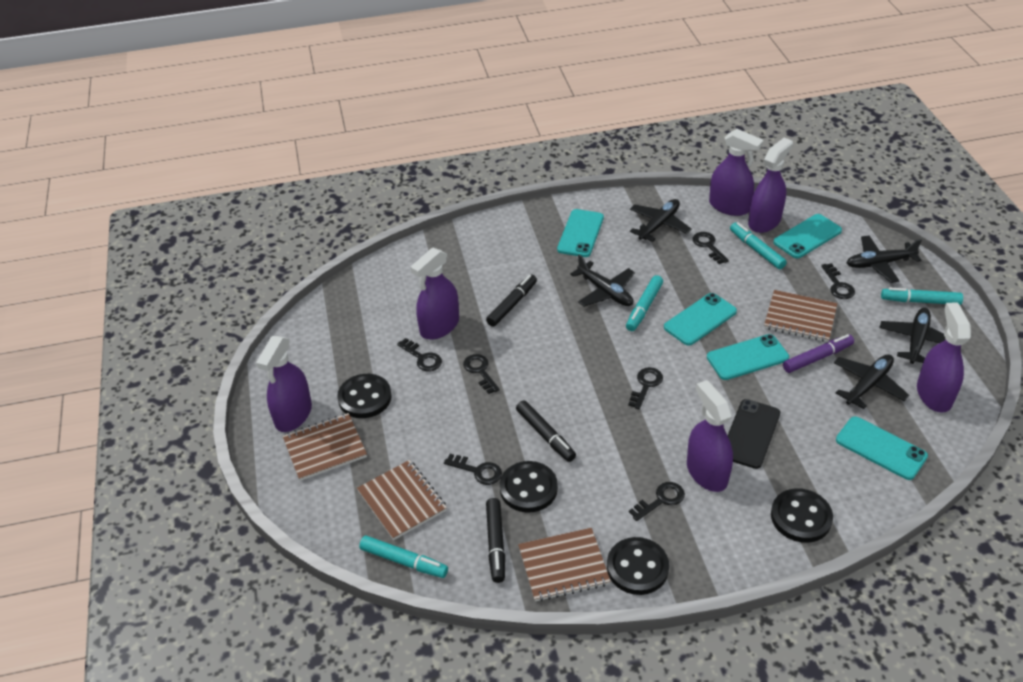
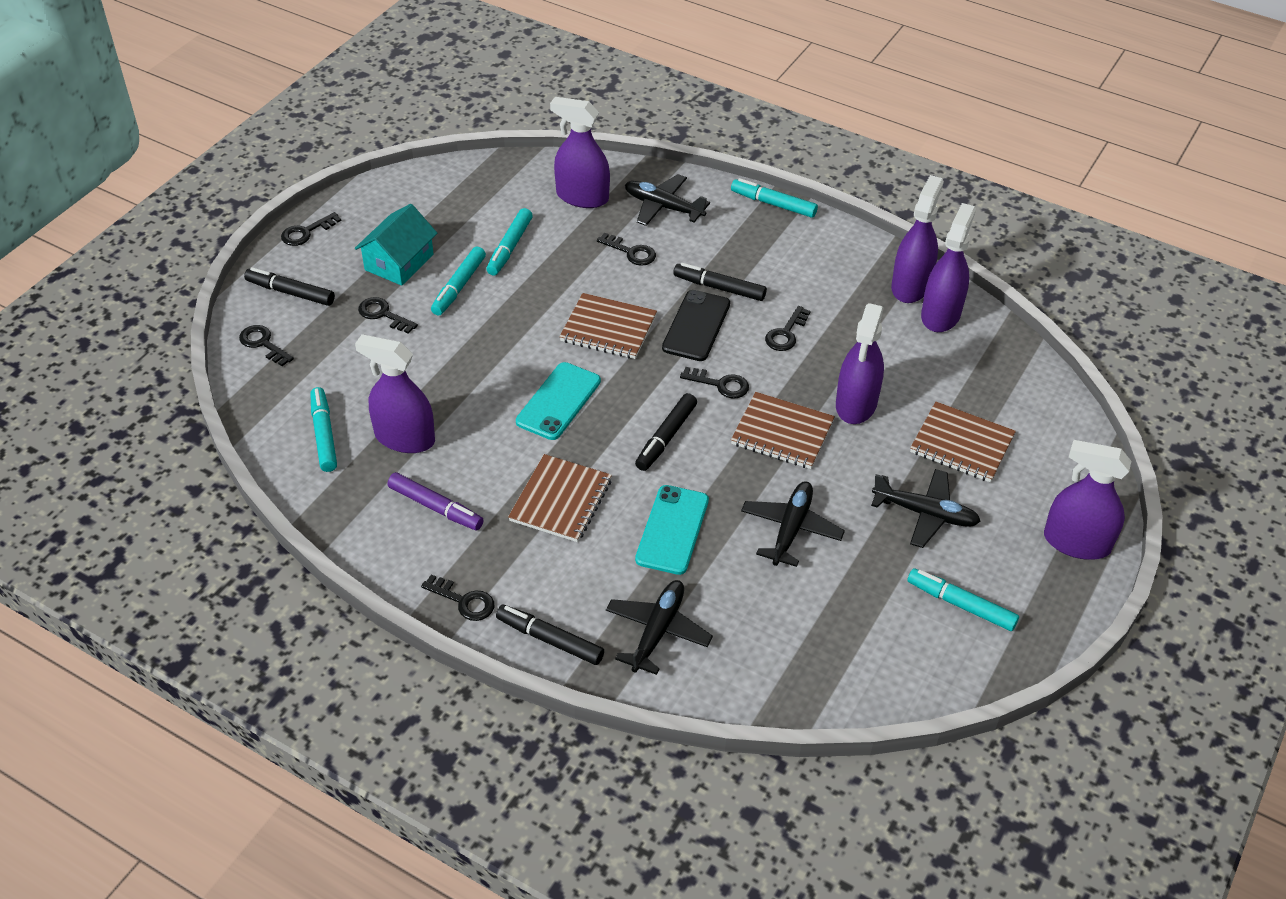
black button: 4 -> 0
black marker: 3 -> 4
black plane: 5 -> 4
turquoise house: 0 -> 1
turquoise marker: 4 -> 5
turquoise phone: 5 -> 2

